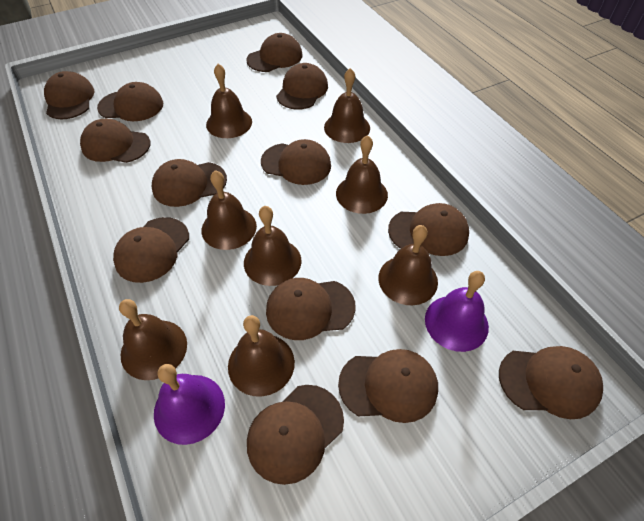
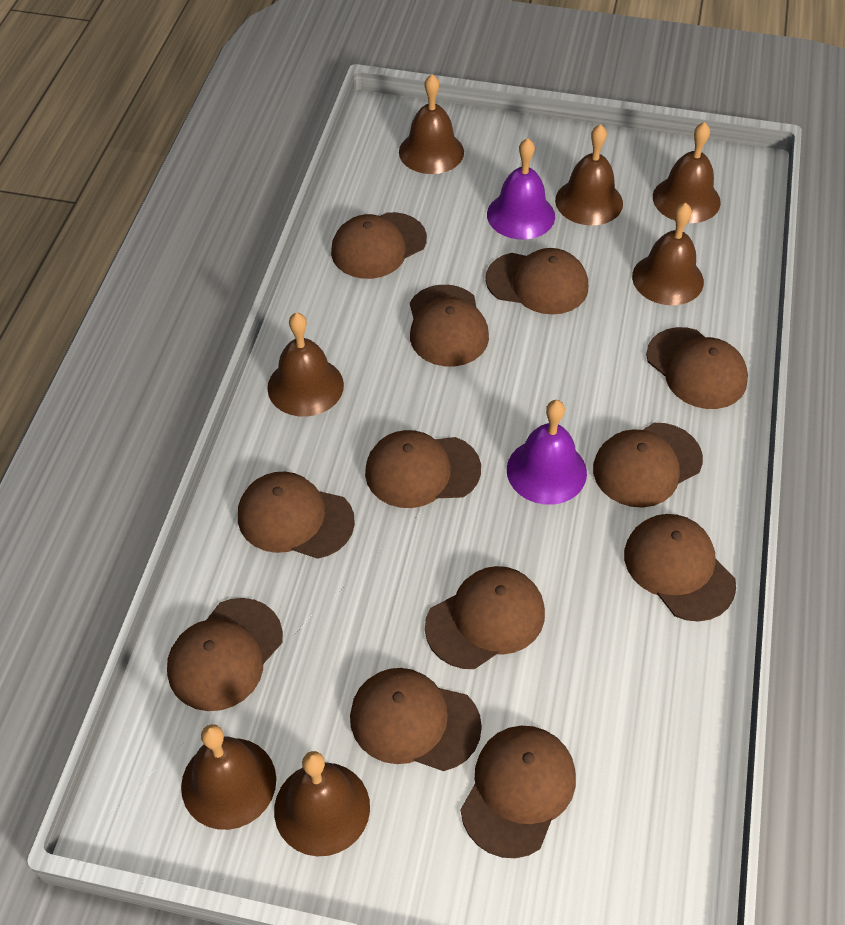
brown bell: 8 -> 7
brown cap: 13 -> 12

